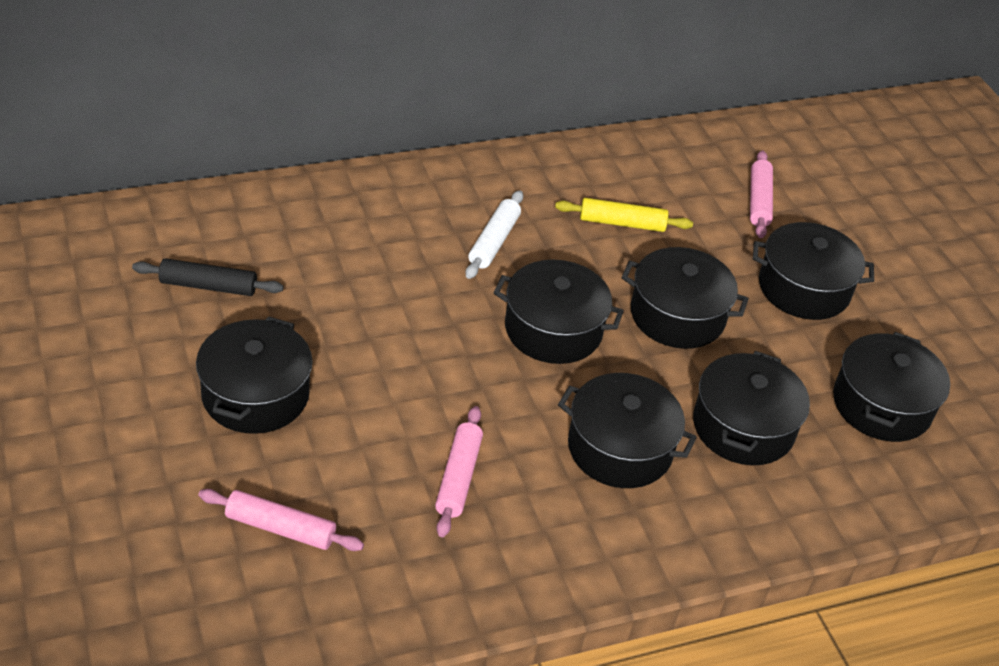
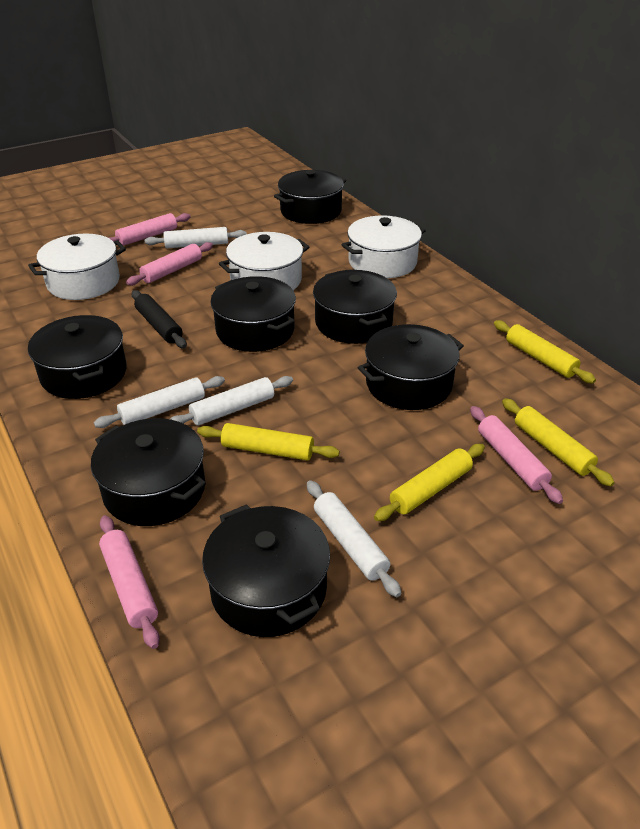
pink rolling pin: 3 -> 4
white pot: 0 -> 3
white rolling pin: 1 -> 4
yellow rolling pin: 1 -> 4

